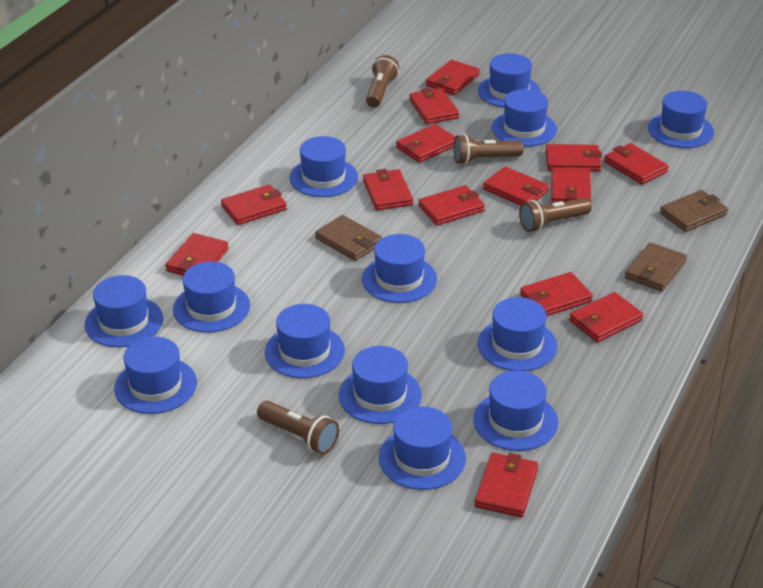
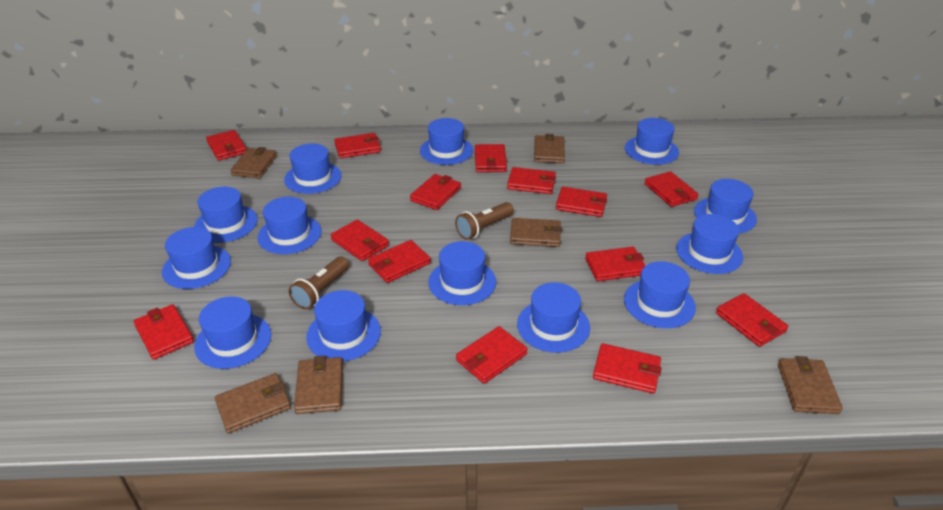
brown flashlight: 4 -> 2
brown wallet: 3 -> 6

